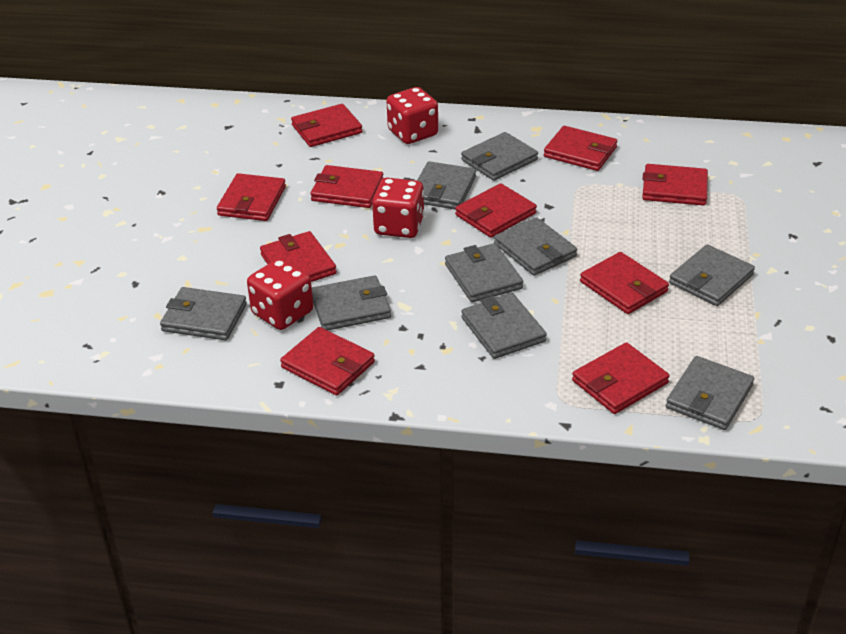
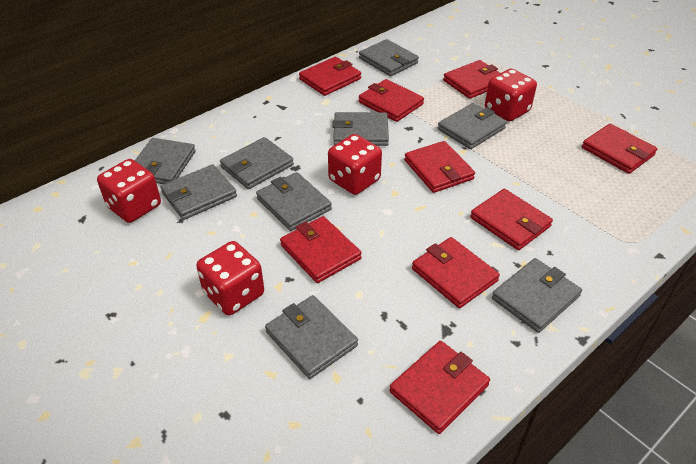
red dice: 3 -> 4
red wallet: 10 -> 9

